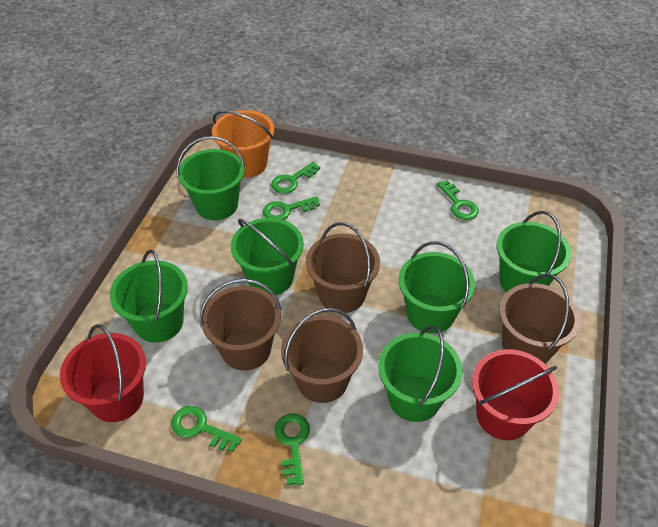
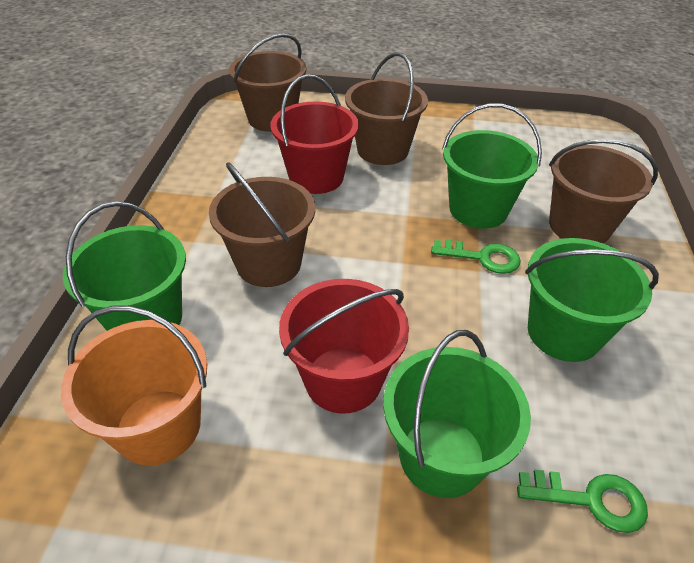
green bucket: 6 -> 4
green key: 5 -> 2

